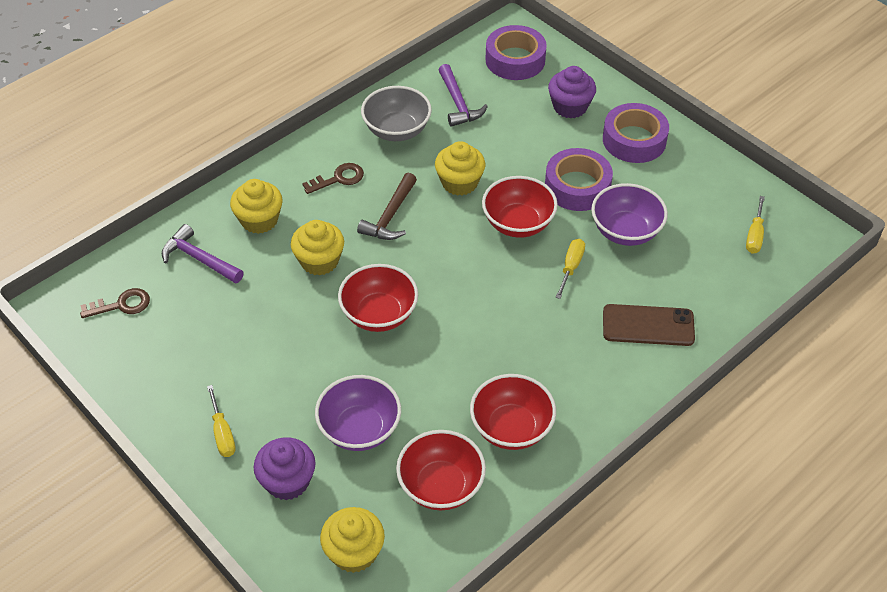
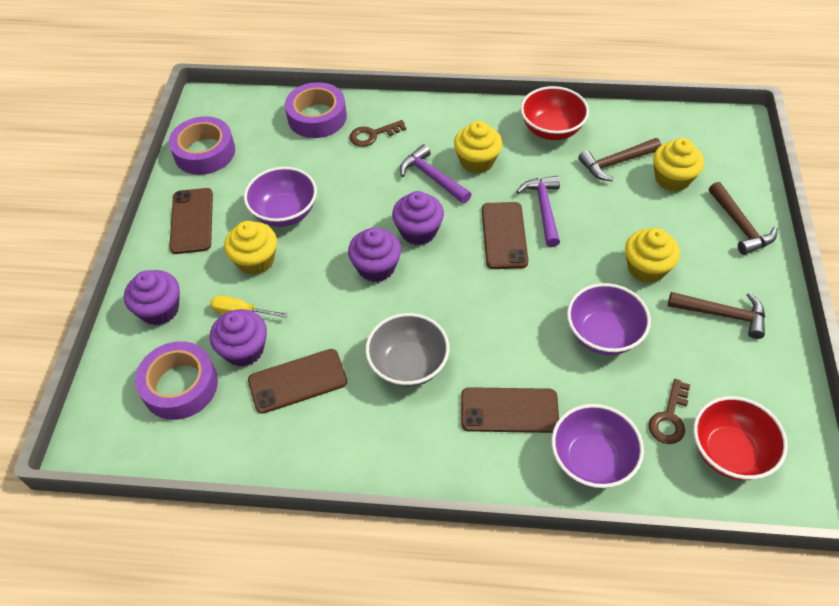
brown hammer: 1 -> 3
brown phone: 1 -> 4
purple bowl: 2 -> 3
purple cupcake: 2 -> 4
red bowl: 4 -> 2
yellow screwdriver: 3 -> 1

